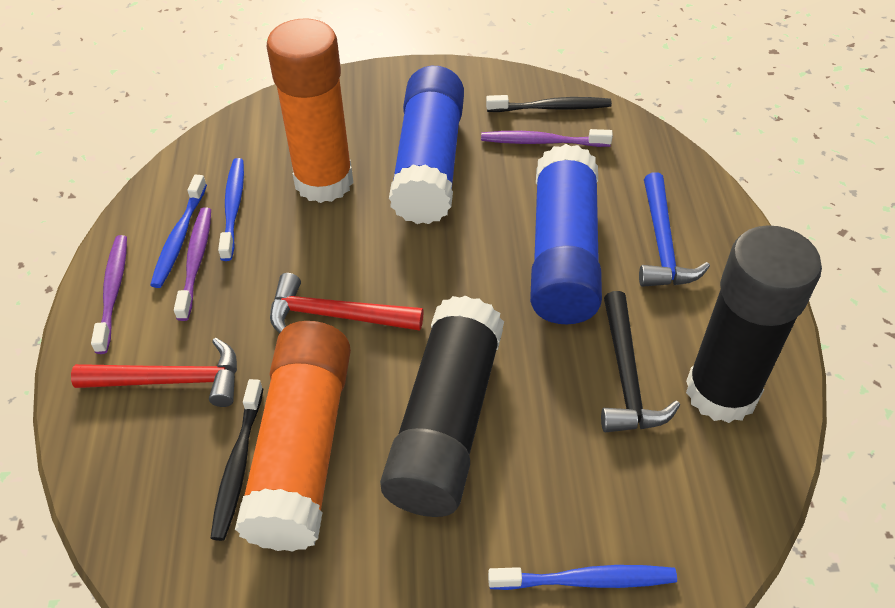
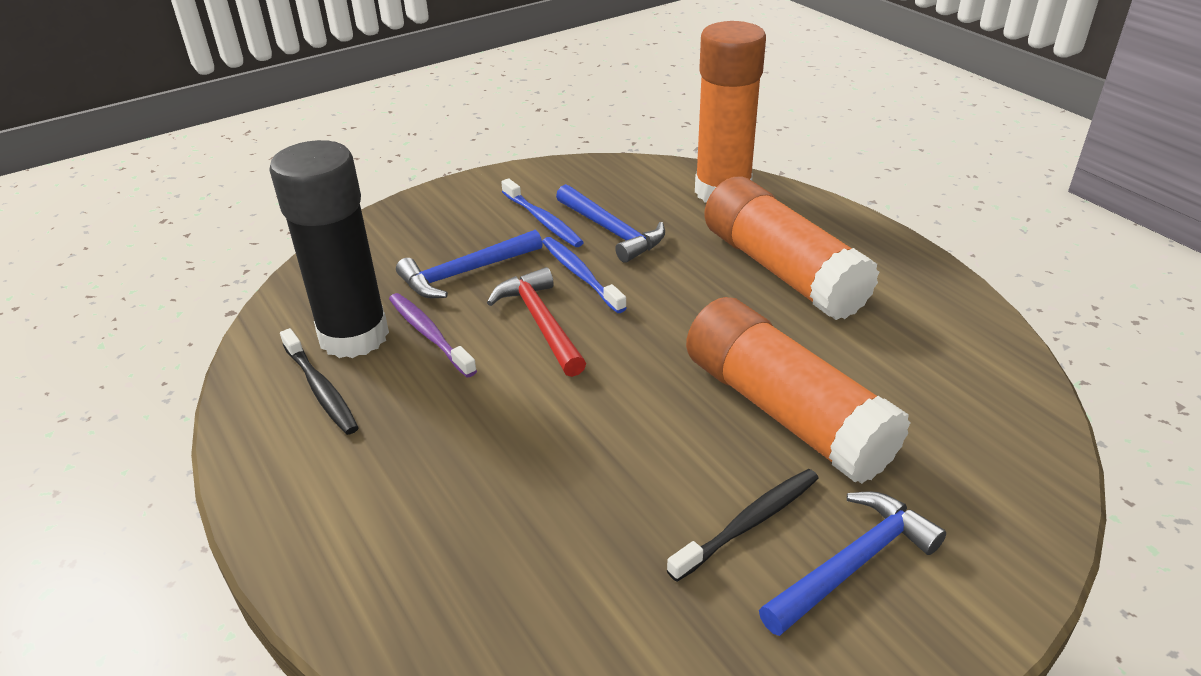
black glue stick: 2 -> 1
black hammer: 1 -> 0
blue glue stick: 2 -> 0
blue hammer: 1 -> 3
blue toothbrush: 3 -> 2
orange glue stick: 2 -> 3
purple toothbrush: 3 -> 1
red hammer: 2 -> 1

